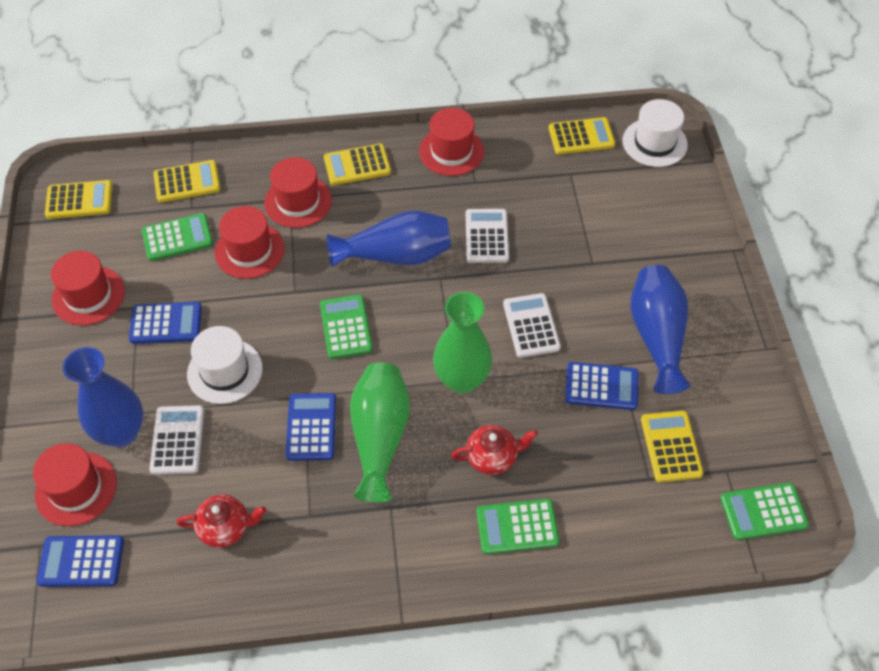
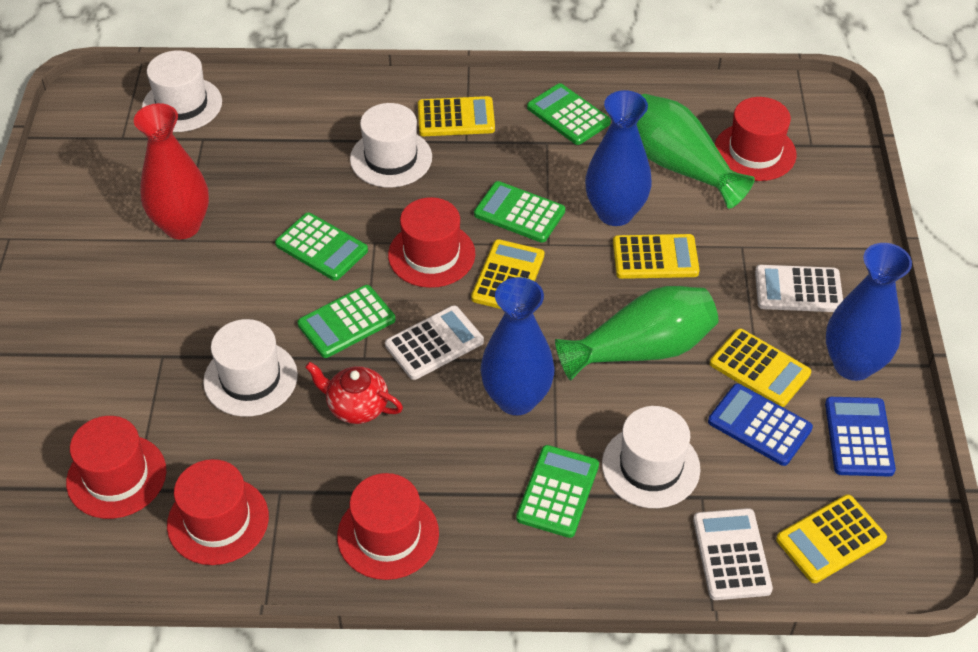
blue calculator: 4 -> 2
green calculator: 4 -> 5
red teapot: 2 -> 1
red vase: 0 -> 1
white hat: 2 -> 4

